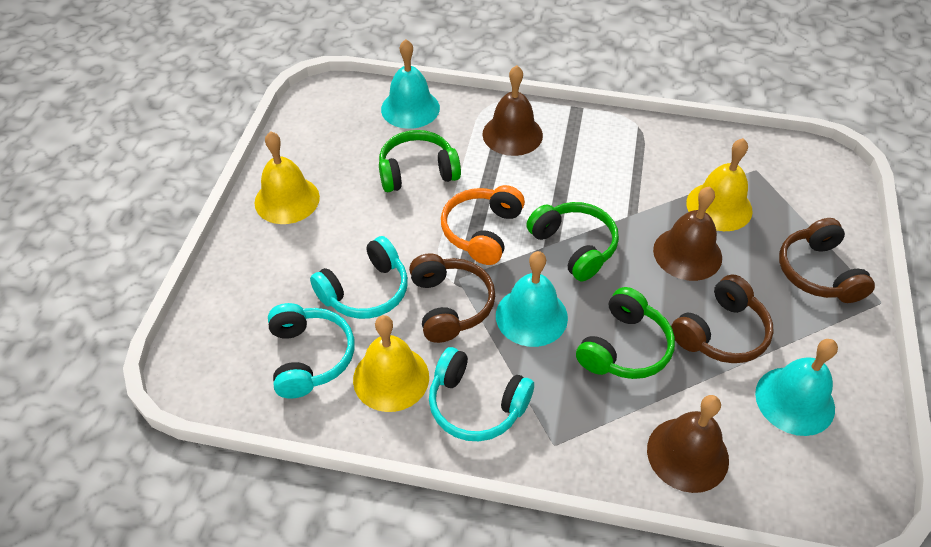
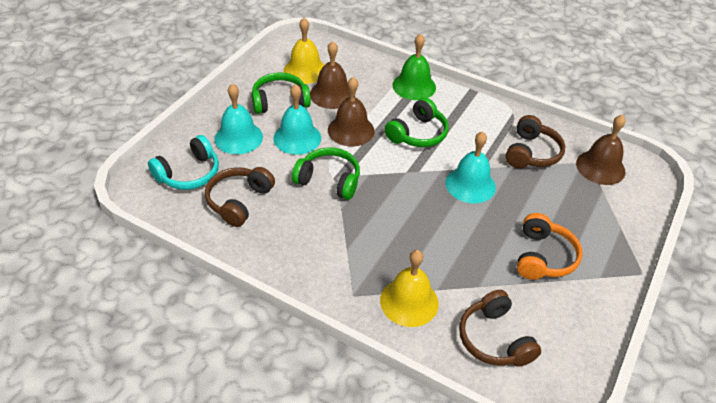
green bell: 0 -> 1
turquoise headphones: 3 -> 1
yellow bell: 3 -> 2

